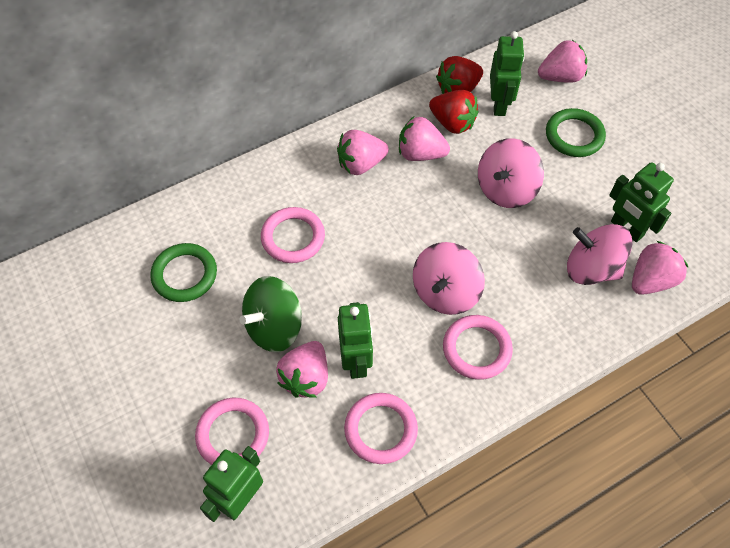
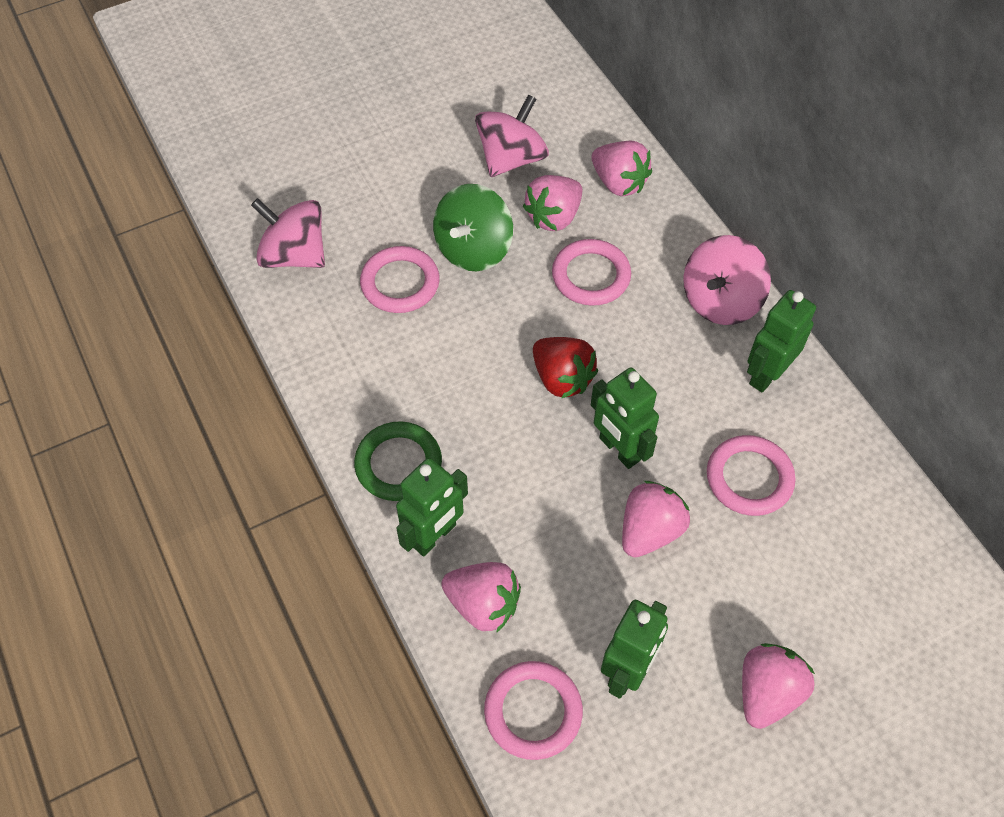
green ring: 2 -> 1
red strawberry: 2 -> 1

